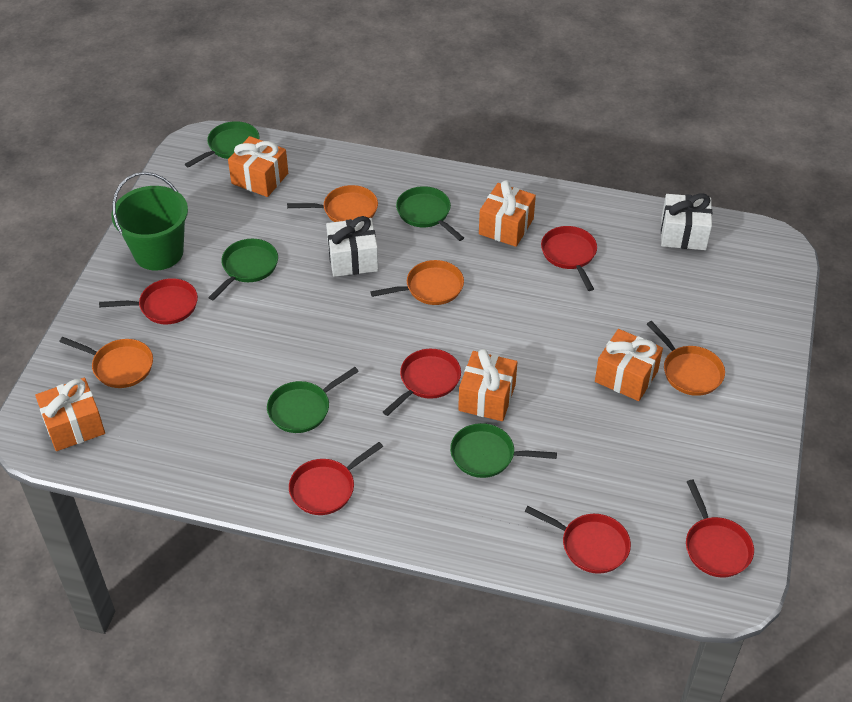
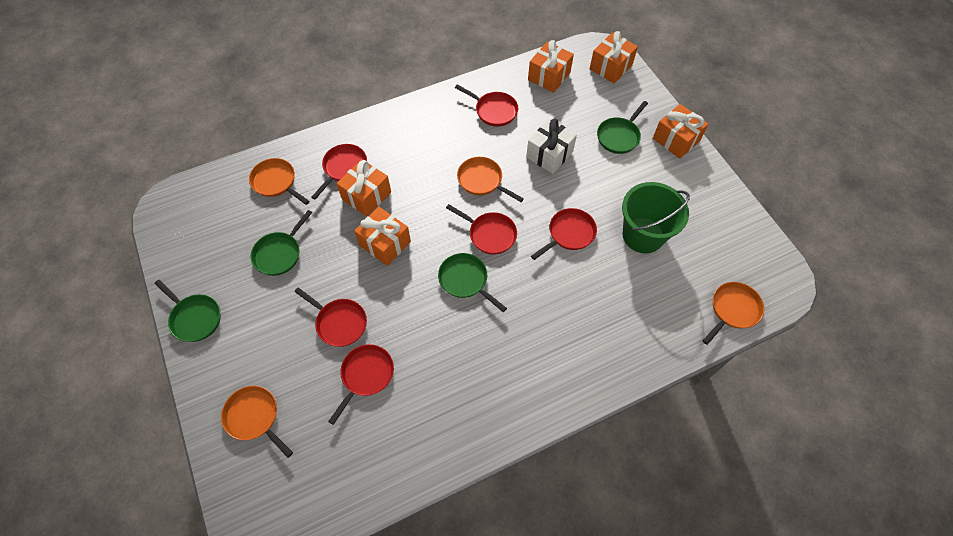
green pan: 5 -> 4
white gift: 2 -> 1

